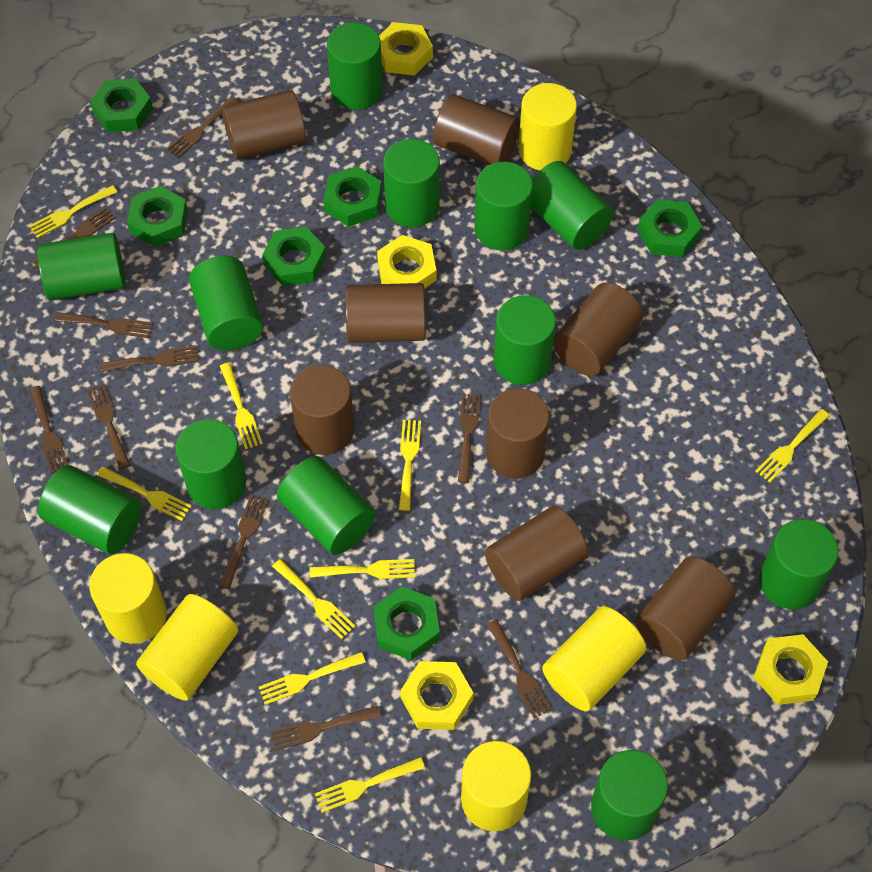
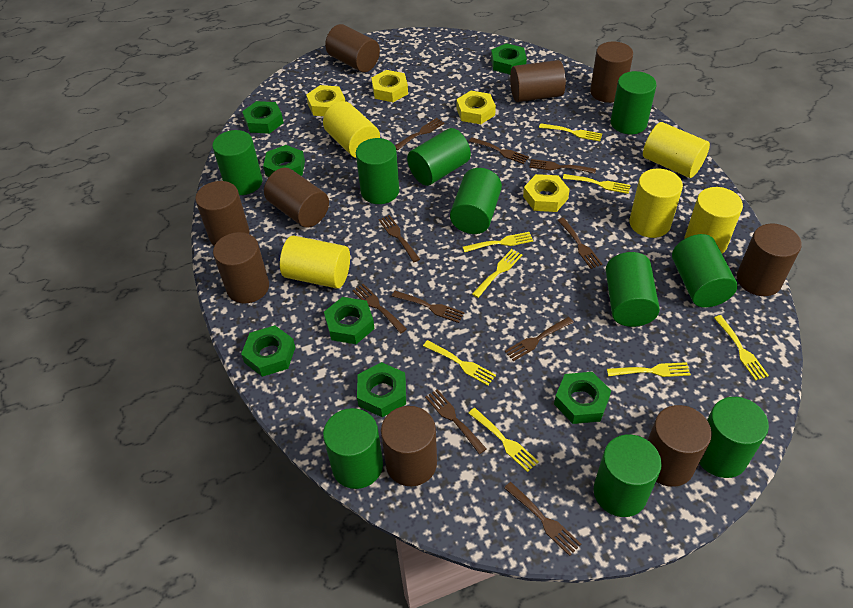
brown cylinder: 8 -> 9
green cylinder: 12 -> 10
green nut: 6 -> 7
yellow fork: 9 -> 8

